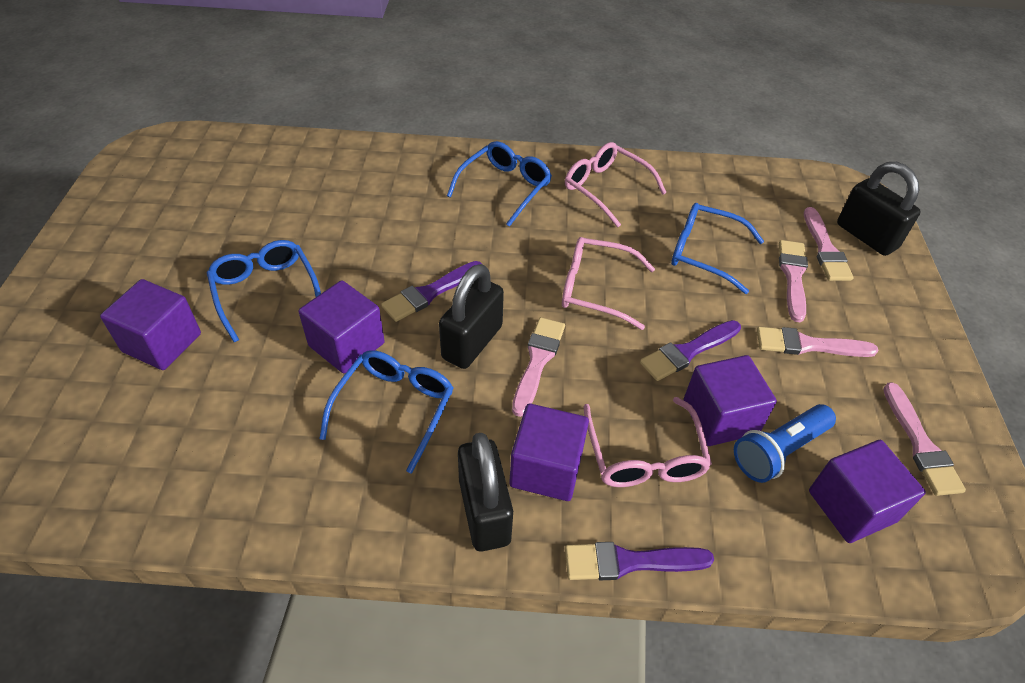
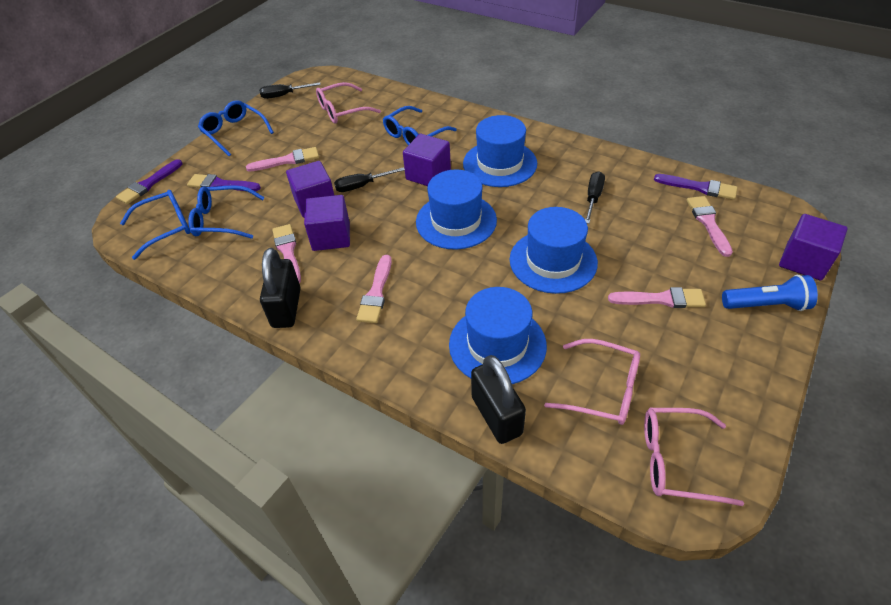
black padlock: 3 -> 2
black screwdriver: 0 -> 3
blue hat: 0 -> 4
purple cube: 5 -> 4

